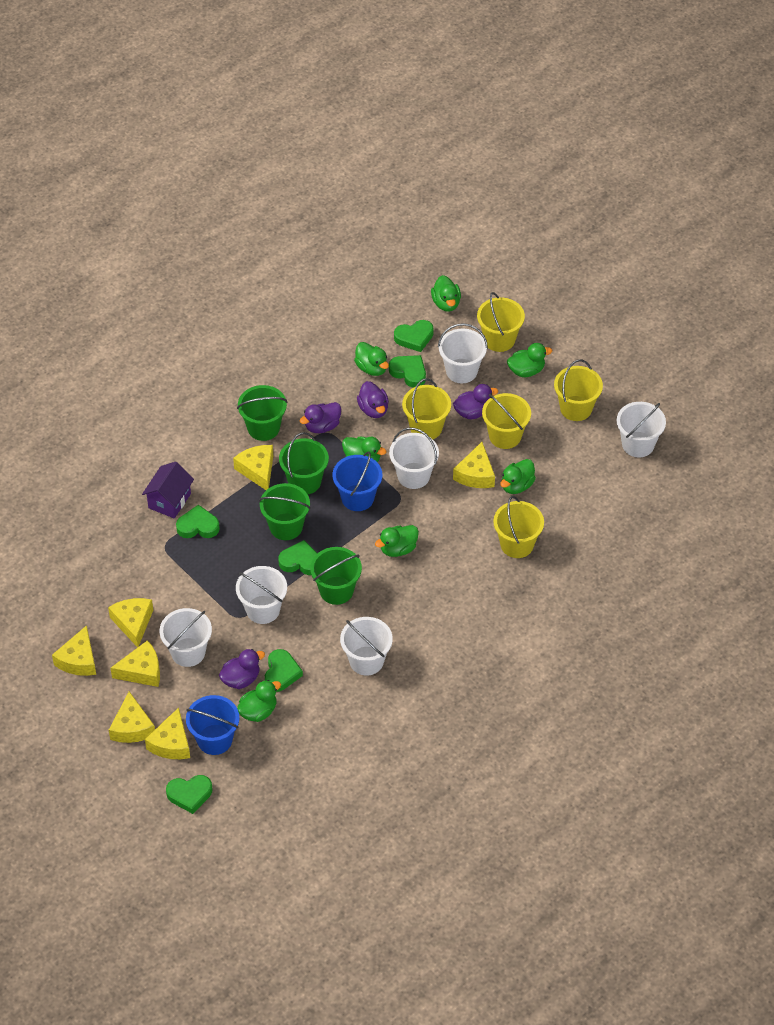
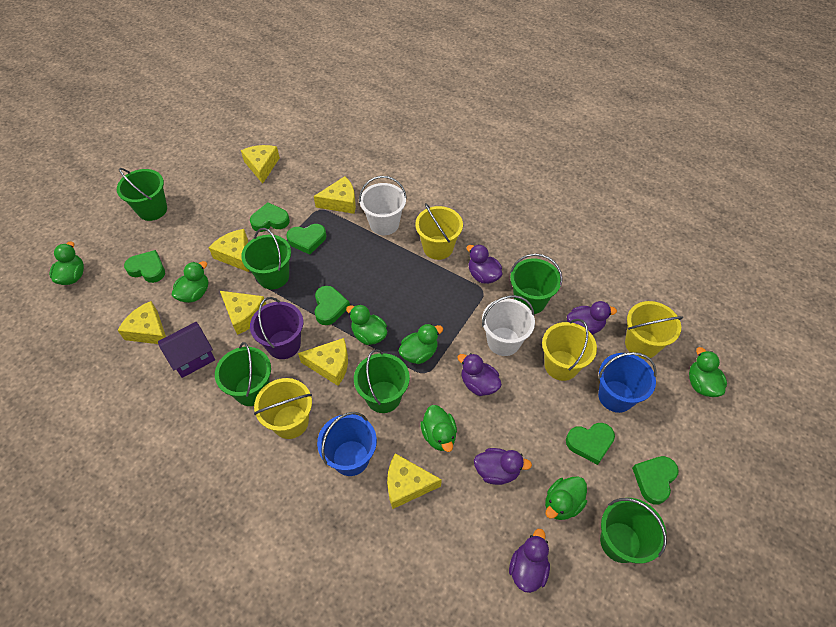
green bucket: 4 -> 6
purple bucket: 0 -> 1
purple duck: 4 -> 5
white bucket: 6 -> 2
yellow bucket: 5 -> 4

